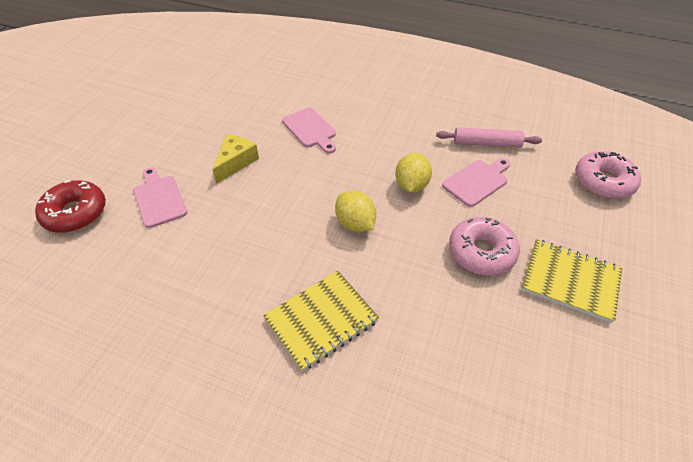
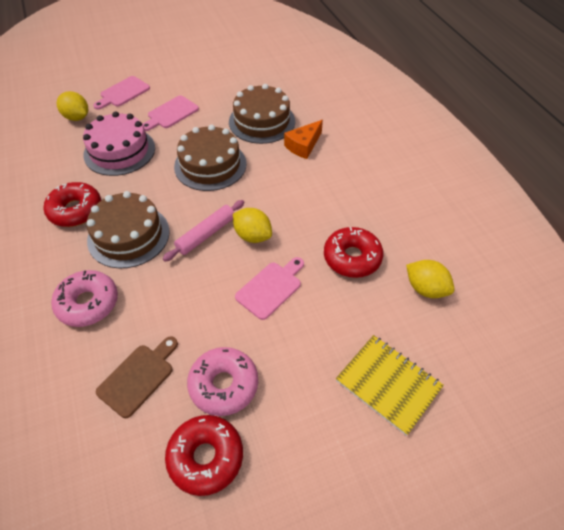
brown cake: 0 -> 3
brown cutting board: 0 -> 1
orange cheese: 0 -> 1
pink cake: 0 -> 1
red donut: 1 -> 3
yellow cheese: 1 -> 0
yellow lemon: 2 -> 3
yellow notebook: 2 -> 1

